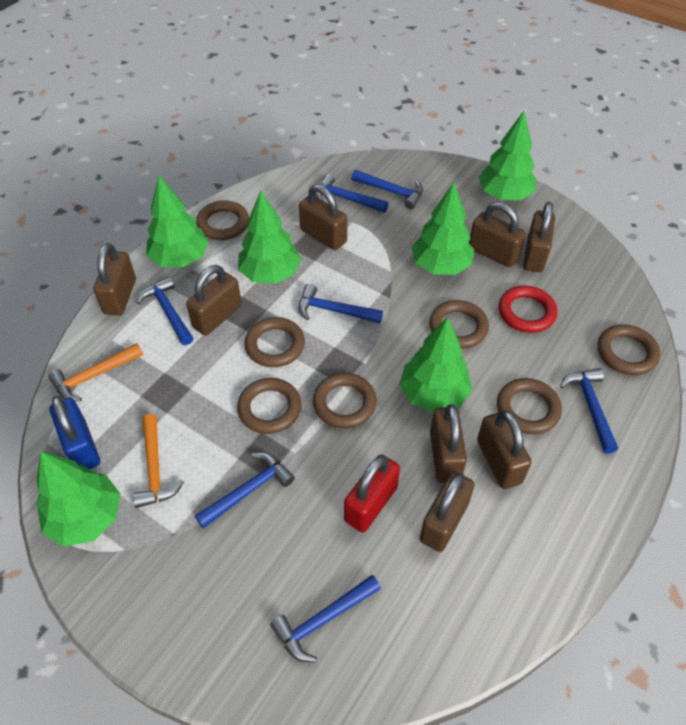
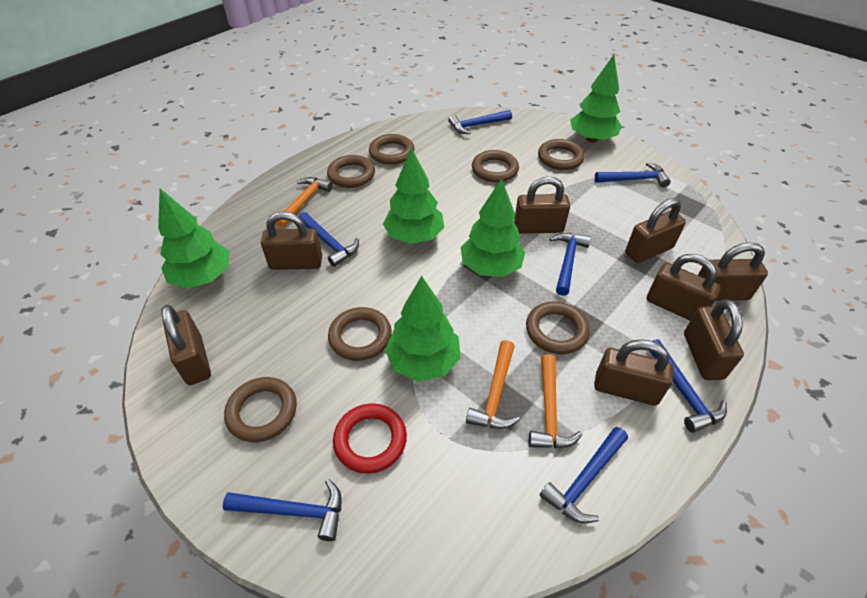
blue padlock: 1 -> 0
green tree: 6 -> 5
orange hammer: 2 -> 3
red padlock: 1 -> 0

